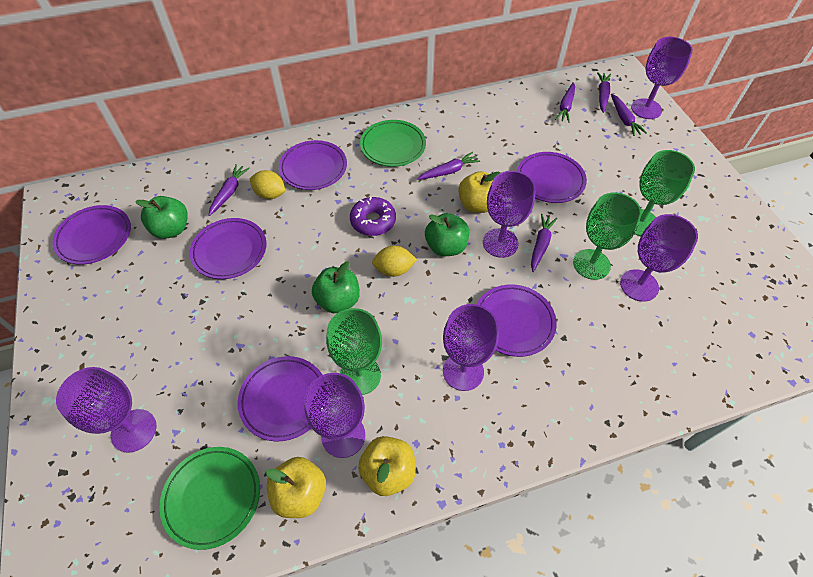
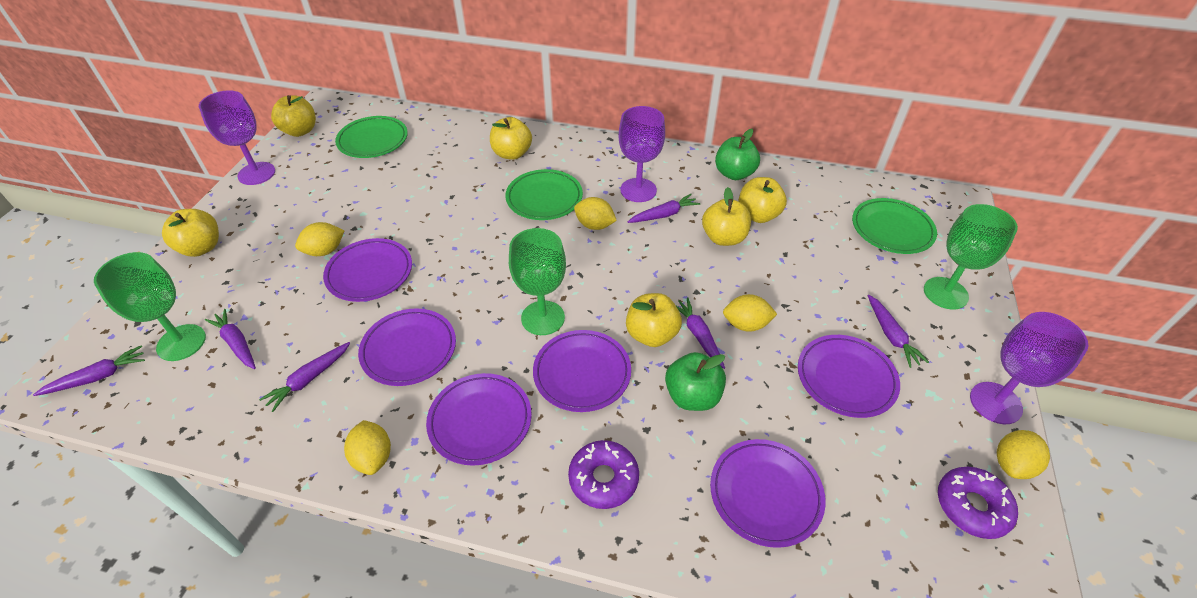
green apple: 3 -> 2
green plate: 2 -> 3
purple donut: 1 -> 2
purple goblet: 6 -> 3
yellow apple: 3 -> 6
yellow lemon: 2 -> 5

